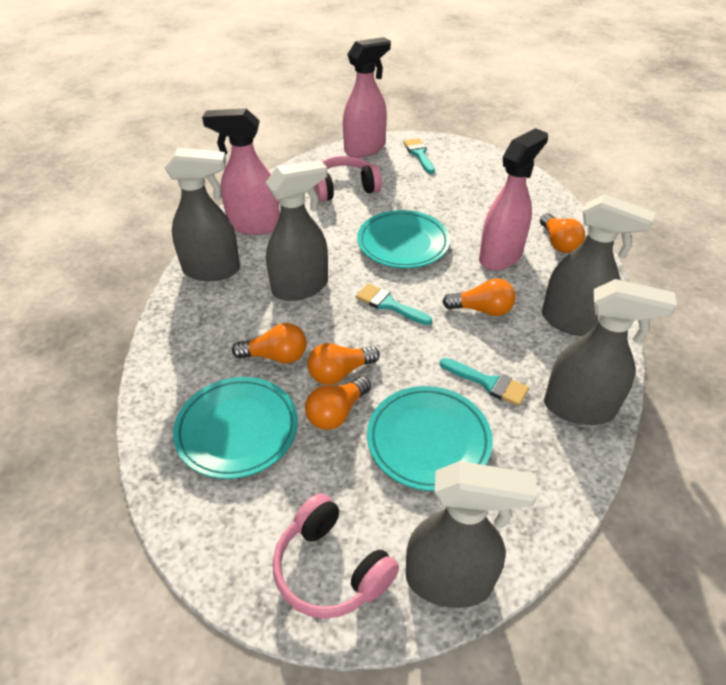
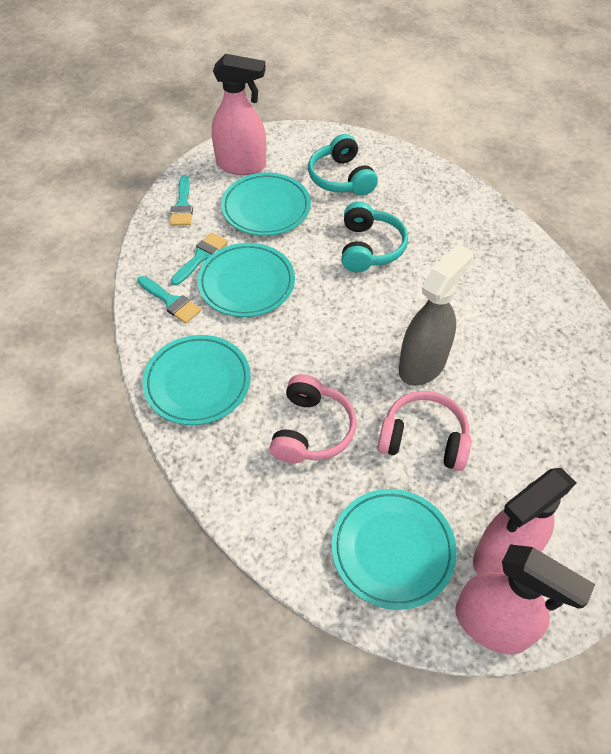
grey spray bottle: 5 -> 1
orange light bulb: 5 -> 0
turquoise headphones: 0 -> 2
turquoise plate: 3 -> 4

